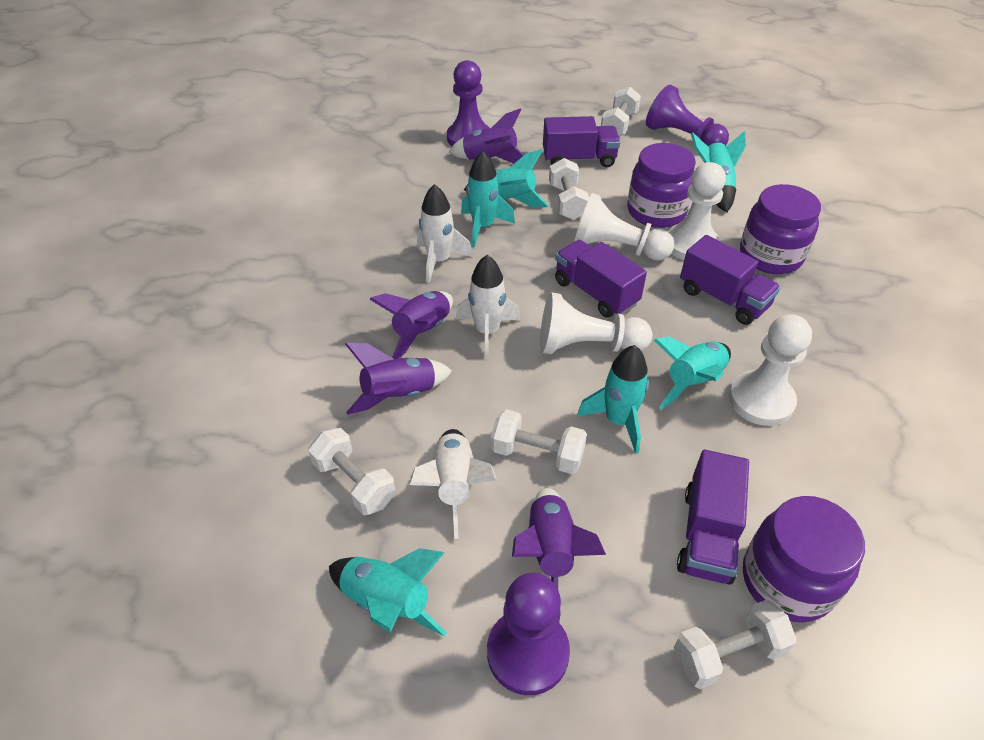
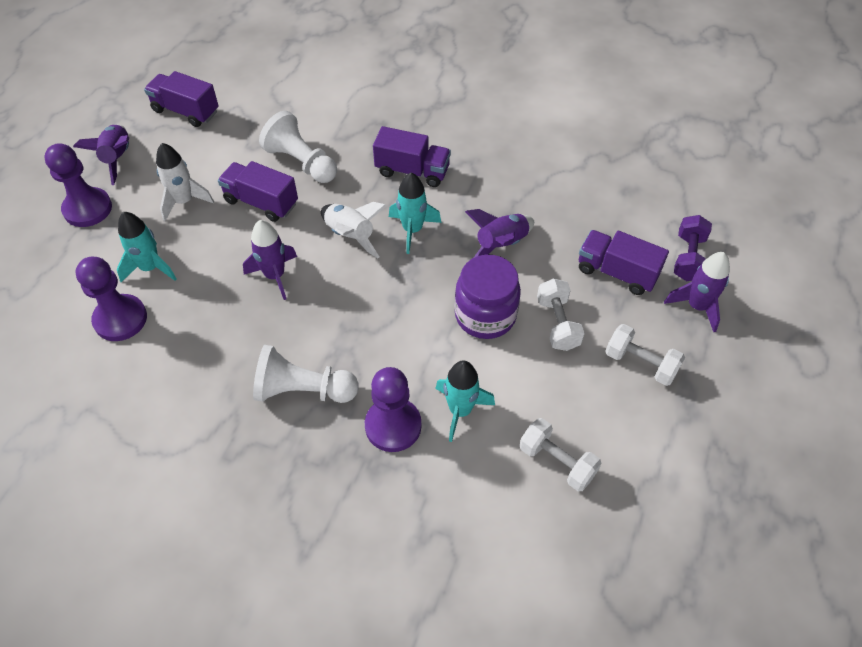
purple dumbbell: 0 -> 1
purple jar: 3 -> 1
turquoise rocket: 6 -> 3
white dumbbell: 5 -> 3
white pawn: 4 -> 2
white rocket: 3 -> 2

